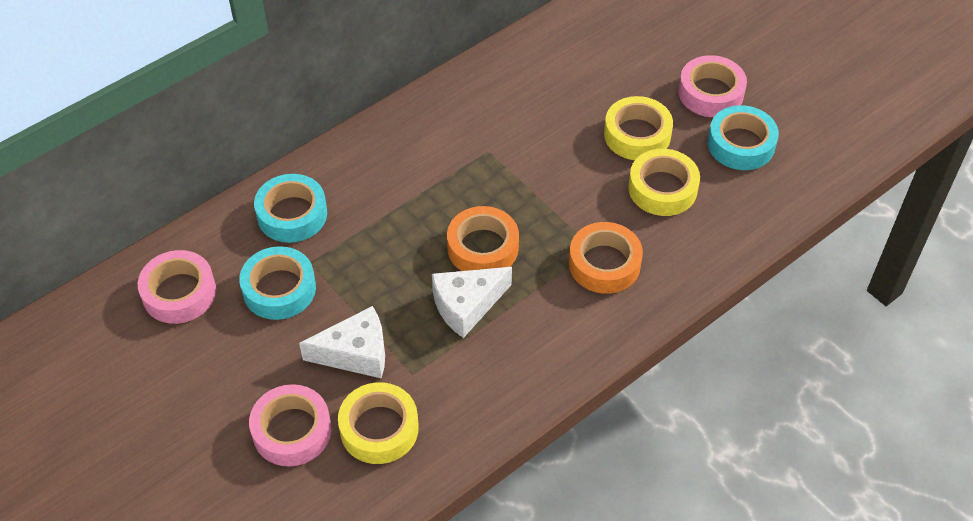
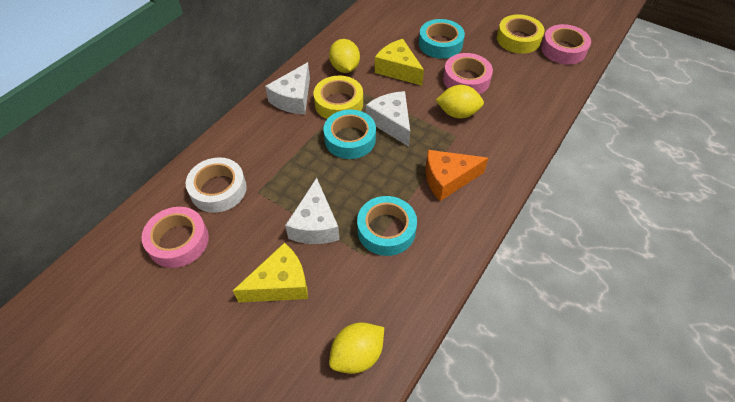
orange cheese: 0 -> 1
orange tape: 2 -> 0
white cheese: 2 -> 3
white tape: 0 -> 1
yellow cheese: 0 -> 2
yellow lemon: 0 -> 3
yellow tape: 3 -> 2

